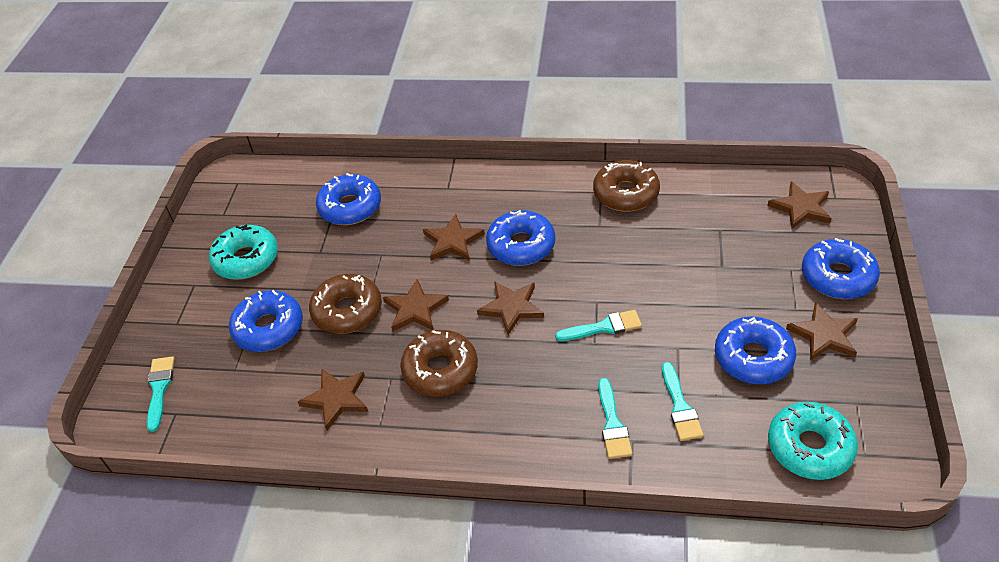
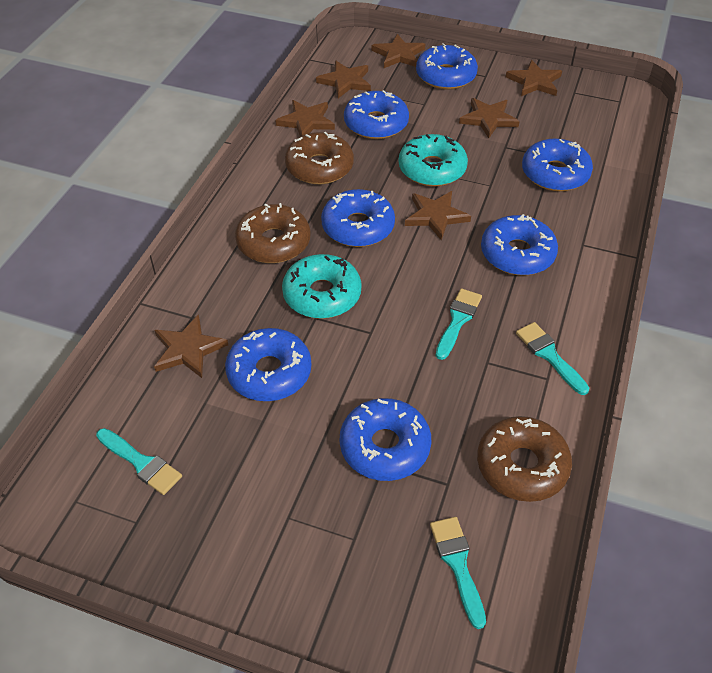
blue donut: 5 -> 7
brown star: 6 -> 7

